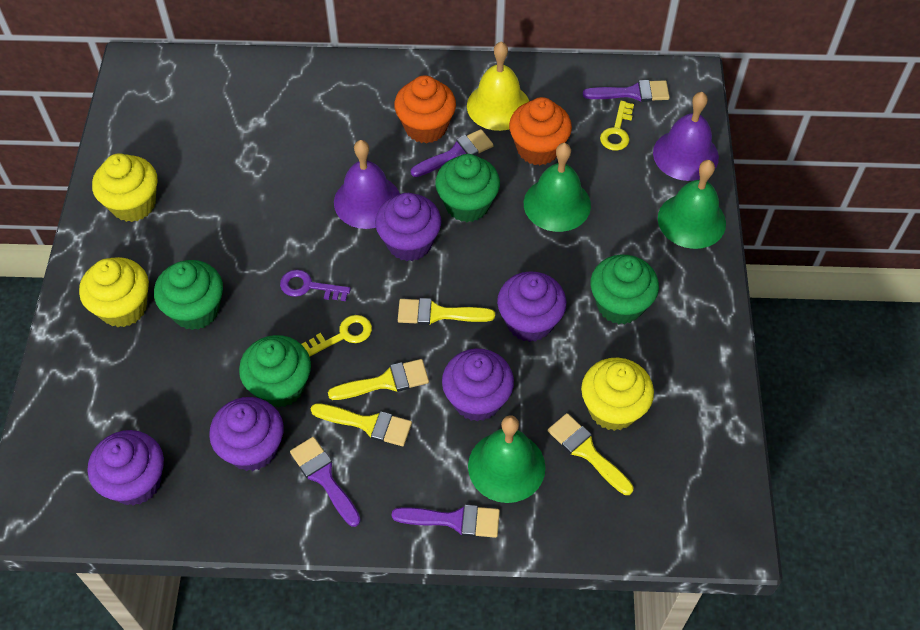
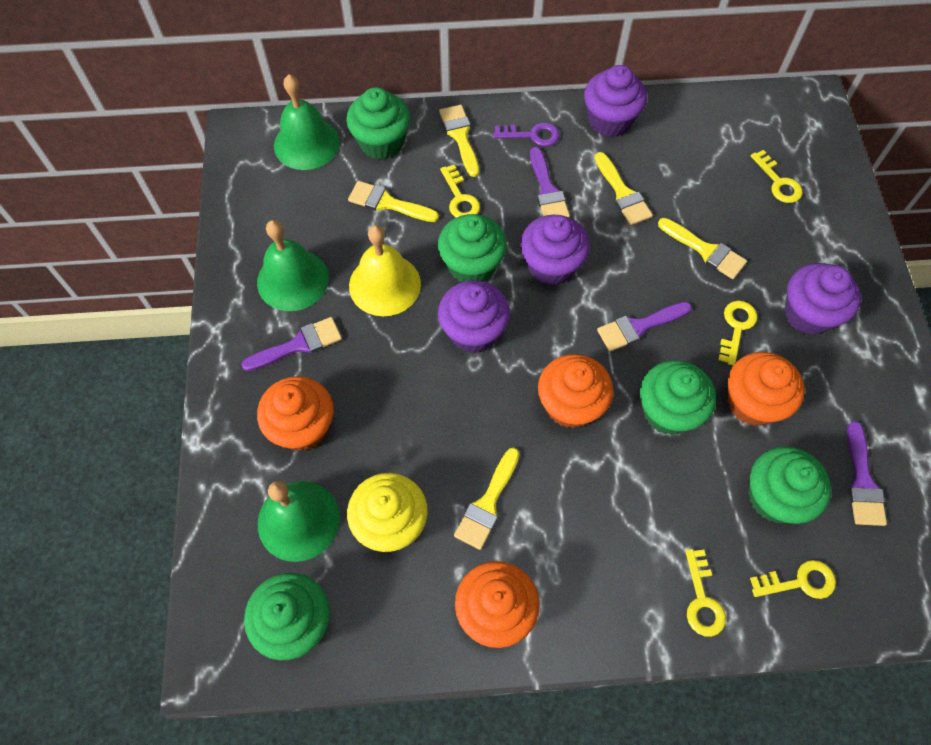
green cupcake: 4 -> 5
orange cupcake: 2 -> 4
purple bell: 2 -> 0
purple cupcake: 5 -> 4
yellow brush: 4 -> 5
yellow cupcake: 3 -> 1
yellow key: 2 -> 5

